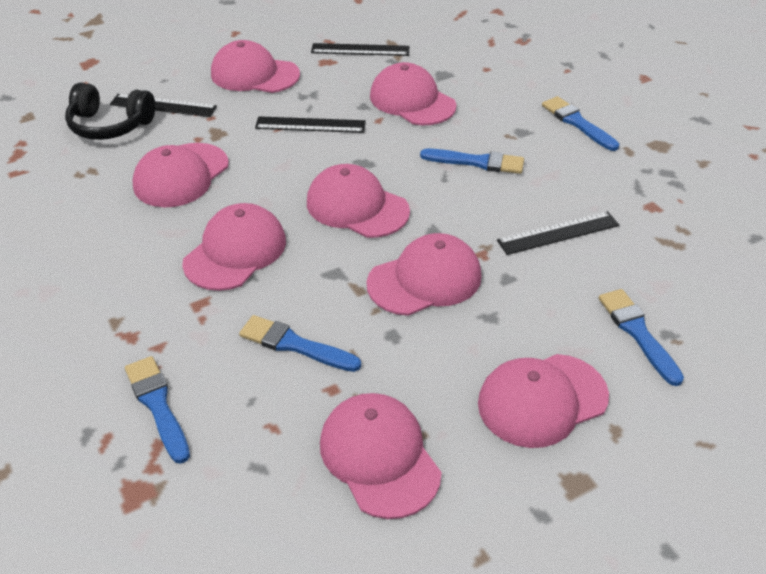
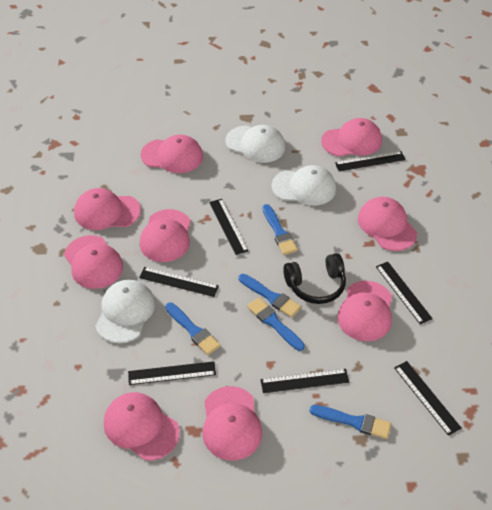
black ruler: 4 -> 7
pink cap: 8 -> 9
white cap: 0 -> 3

